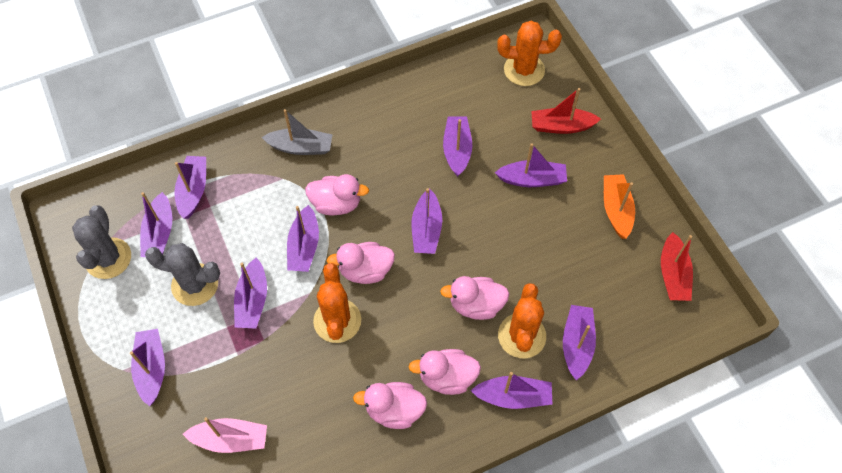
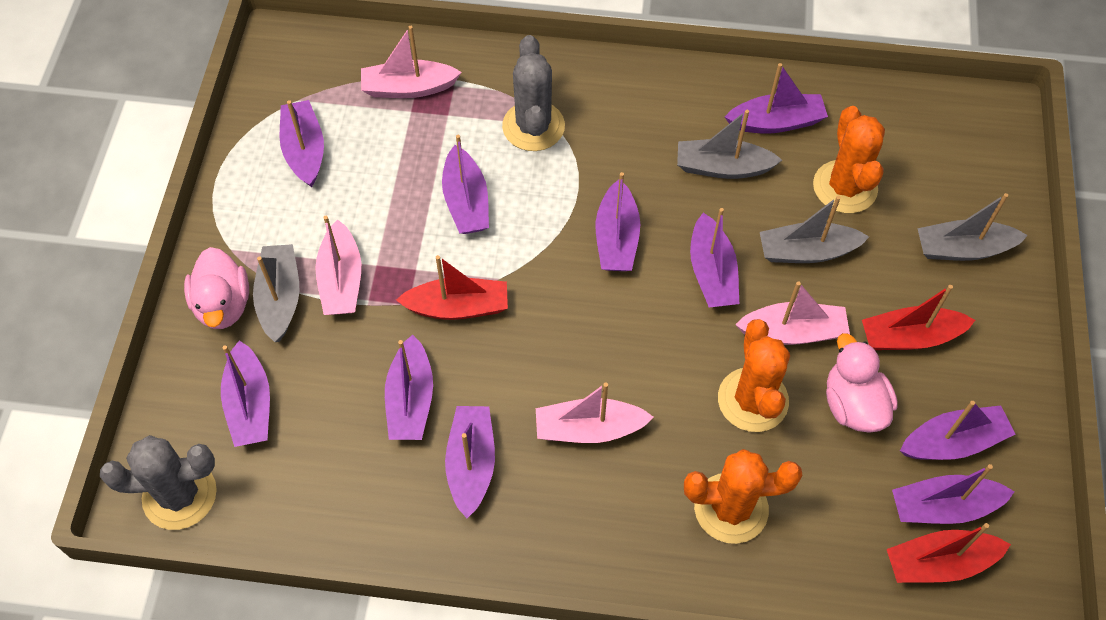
grey boat: 1 -> 4
orange boat: 1 -> 0
pink boat: 1 -> 4
pink duck: 5 -> 2
red boat: 2 -> 3

